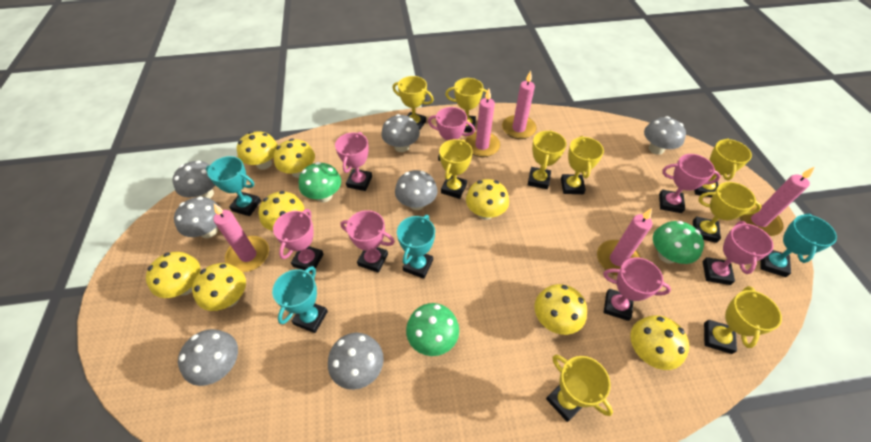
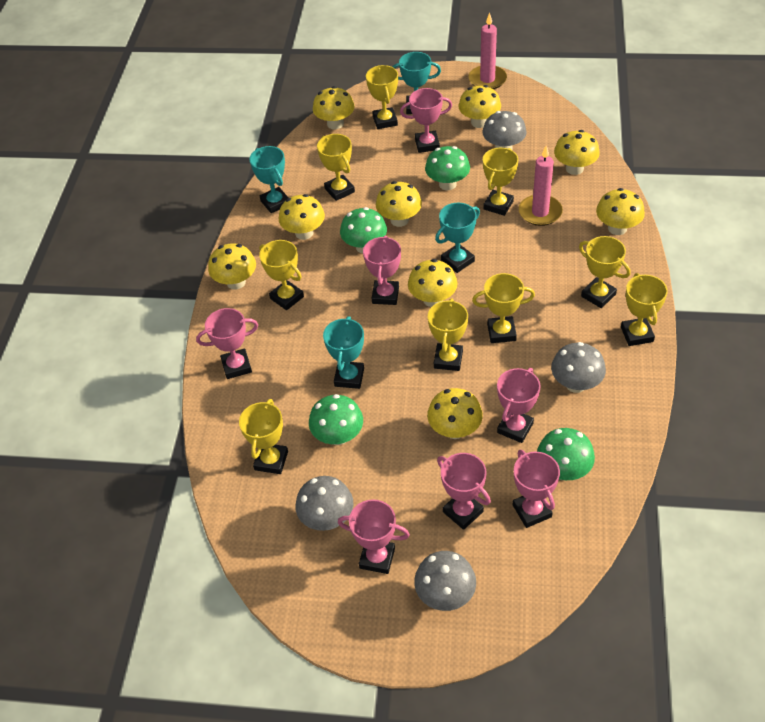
green mushroom: 3 -> 4
grey mushroom: 7 -> 4
pink candle: 5 -> 2
yellow mushroom: 8 -> 9

